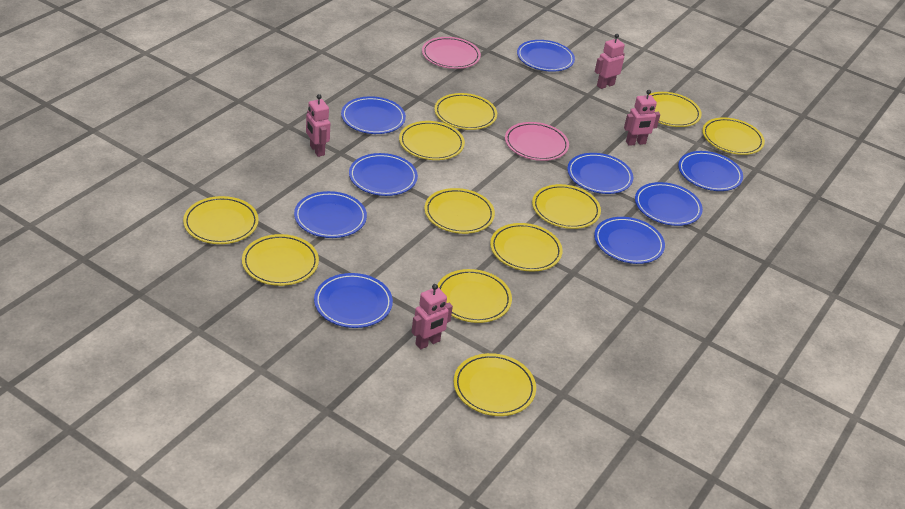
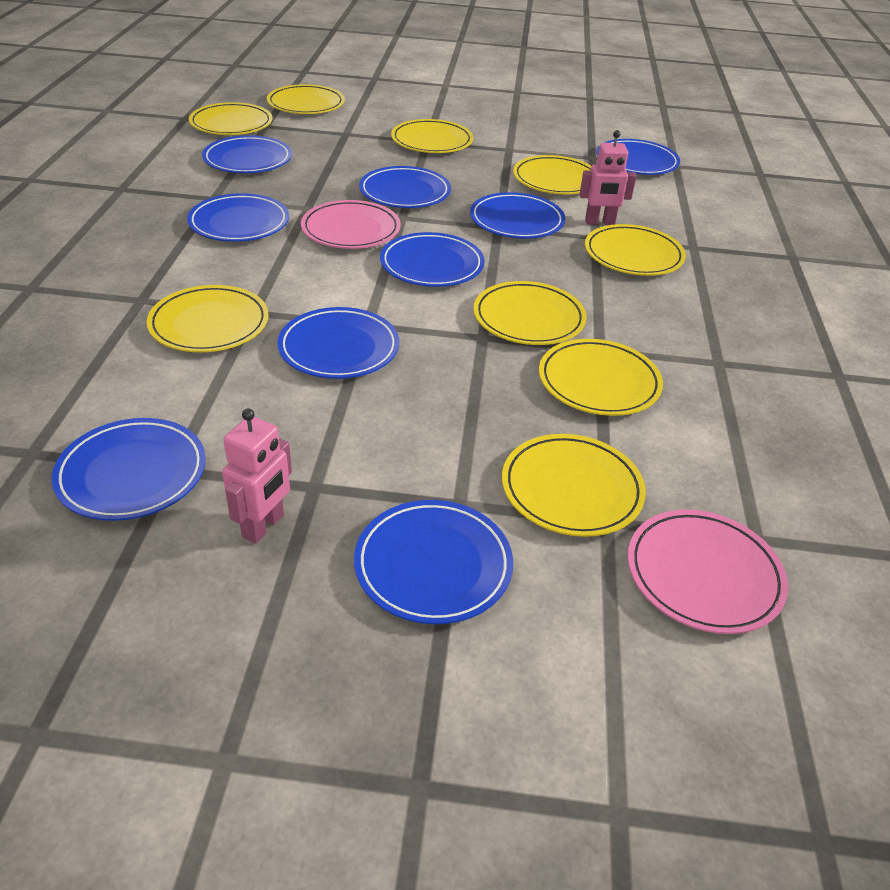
pink robot: 4 -> 2
yellow plate: 11 -> 9

